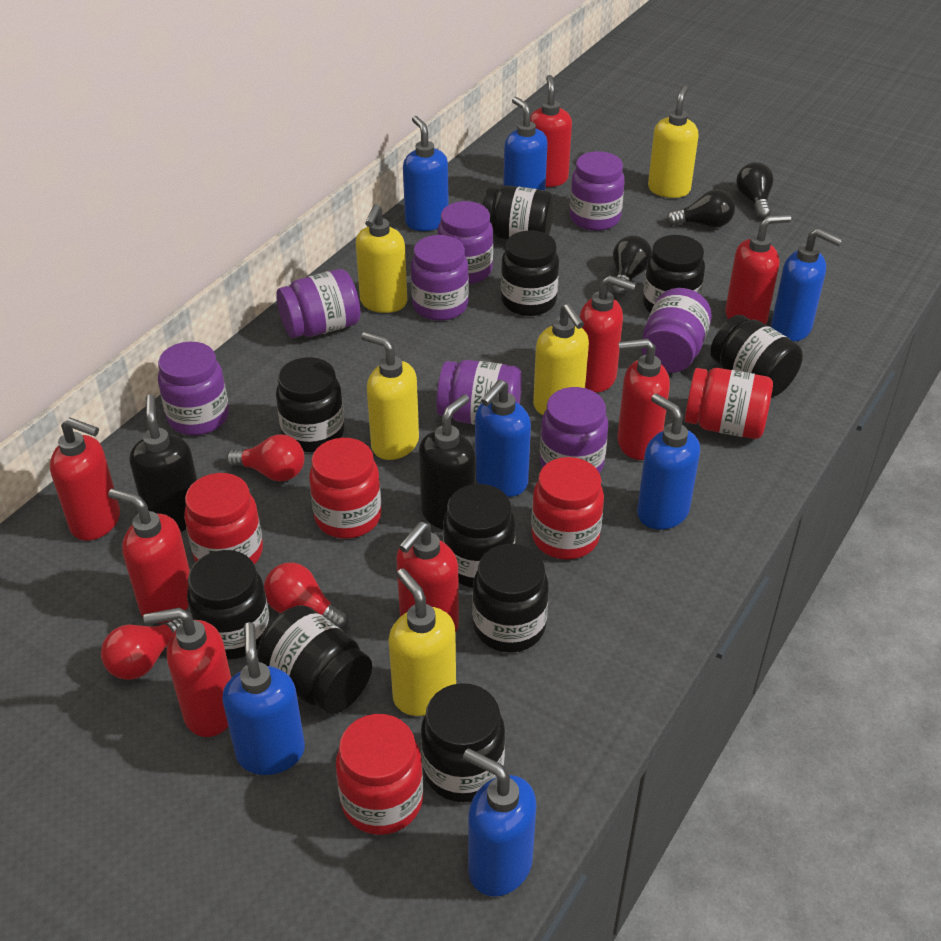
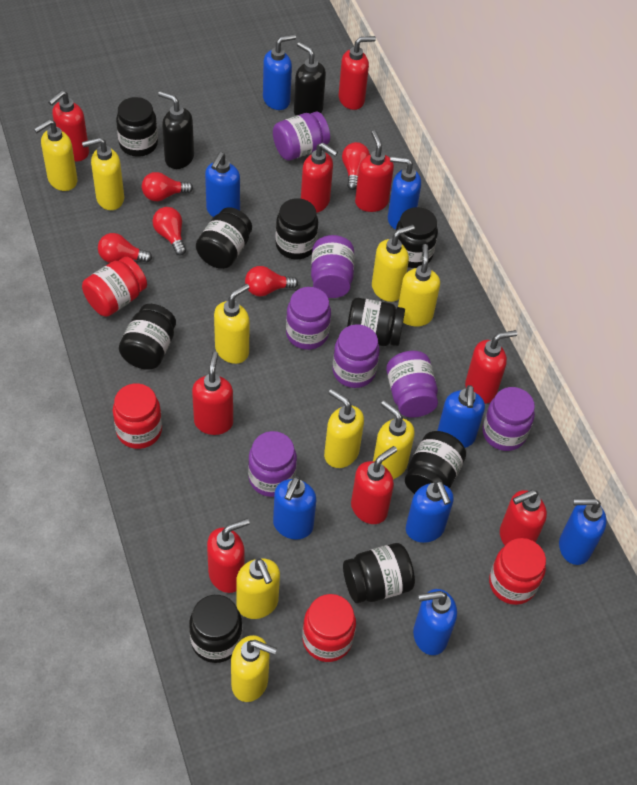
black jar: 10 -> 9
black light bulb: 3 -> 0
blue soap dispenser: 7 -> 8
purple jar: 8 -> 7
red jar: 5 -> 4
red light bulb: 3 -> 5
red soap dispenser: 8 -> 9
yellow soap dispenser: 5 -> 9

